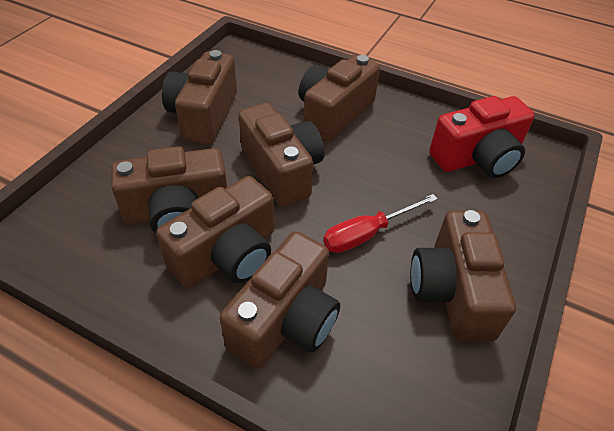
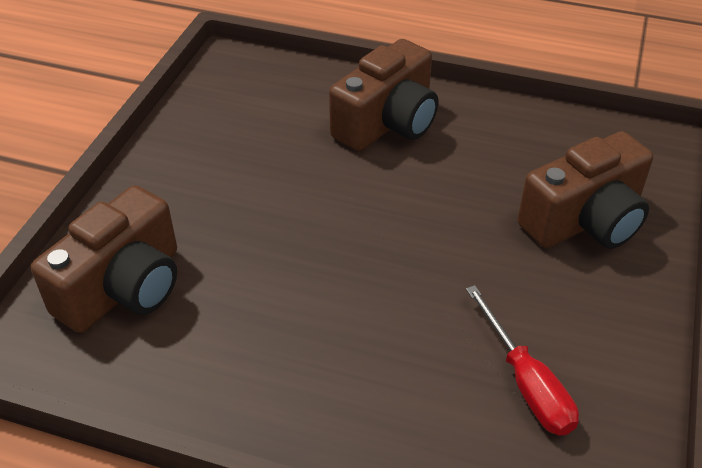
brown camera: 7 -> 3
red camera: 1 -> 0

